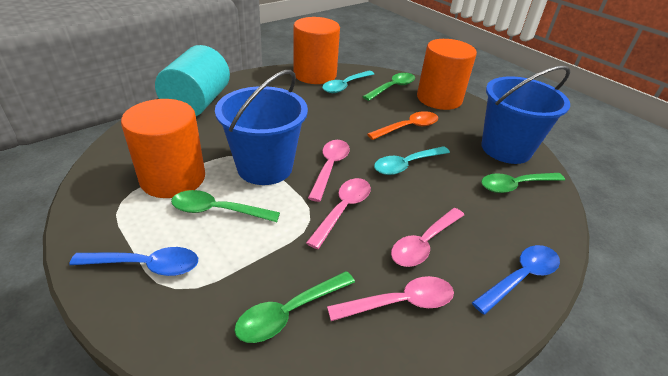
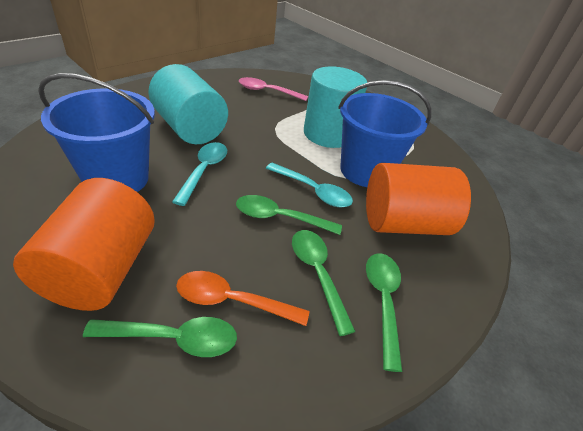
blue spoon: 2 -> 0
orange cylinder: 3 -> 2
pink spoon: 4 -> 1
turquoise cylinder: 1 -> 2

